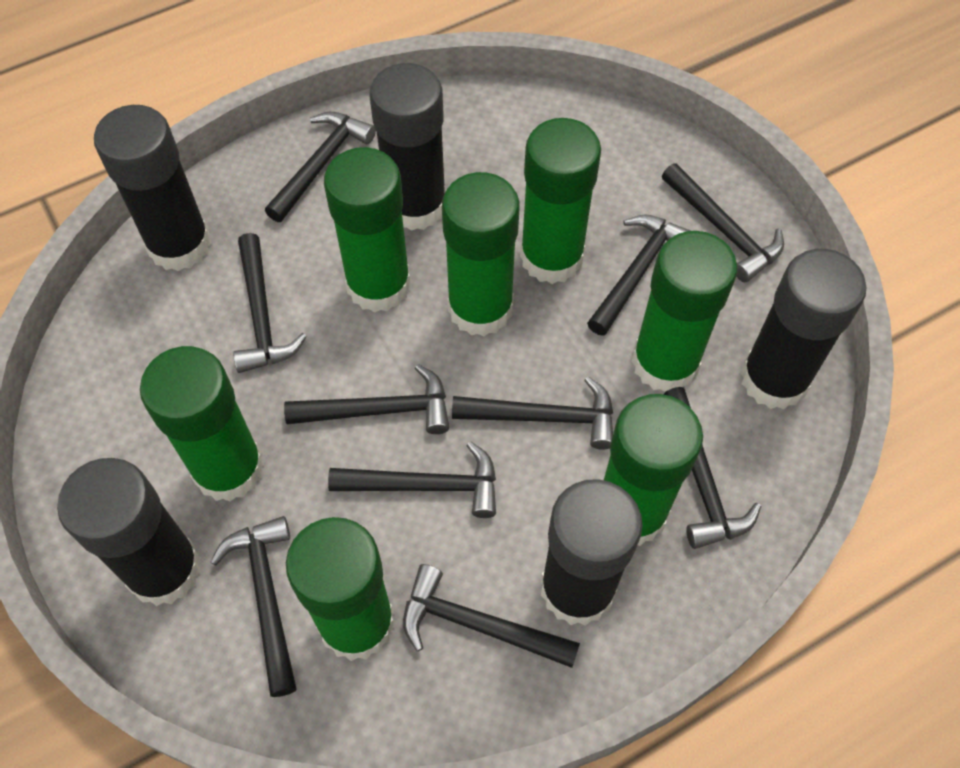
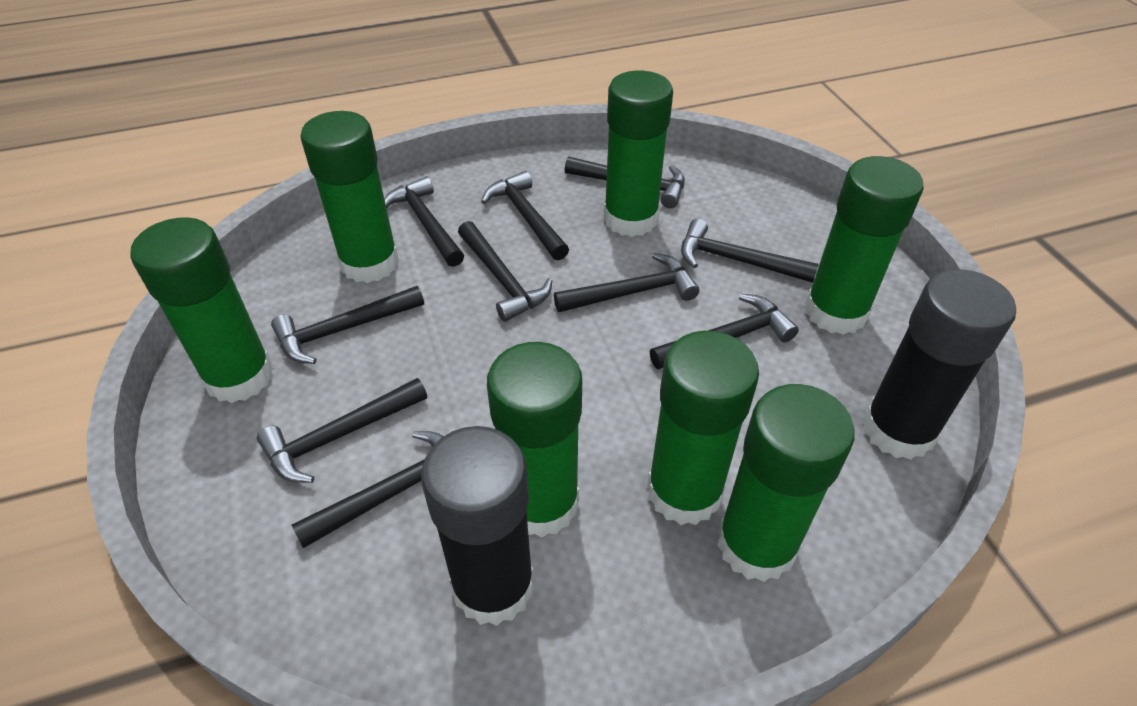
black glue stick: 5 -> 2

